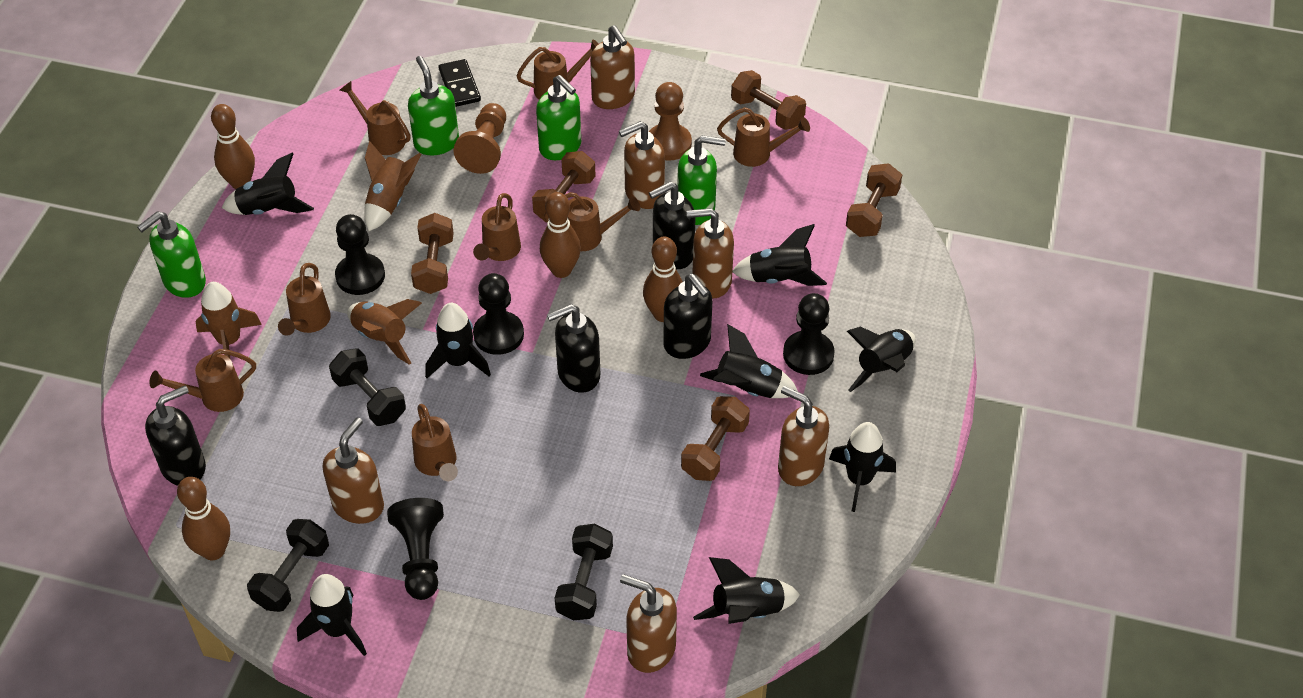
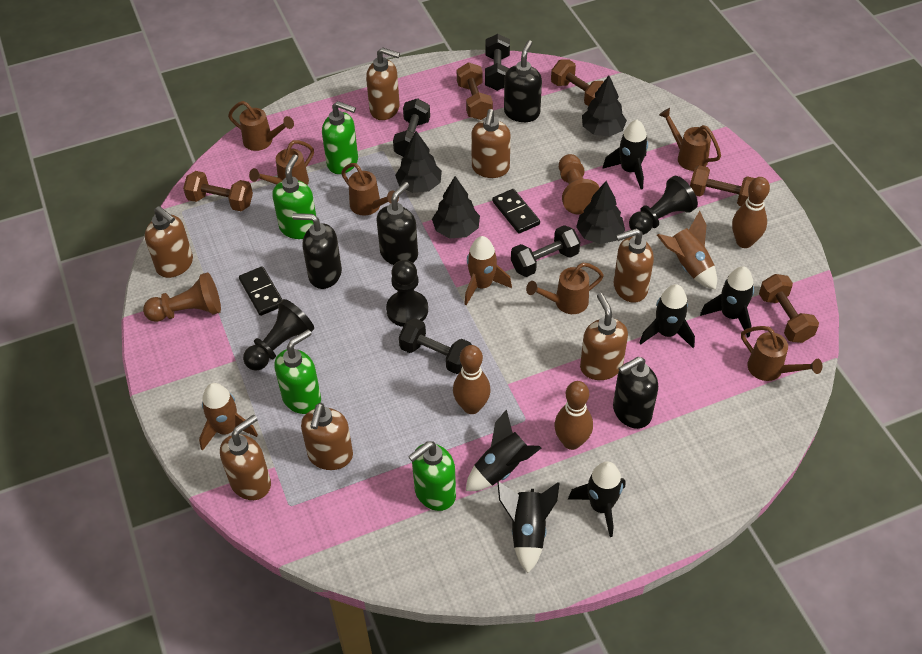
black domino: 1 -> 2
black dumbbell: 3 -> 4
black pawn: 4 -> 3
black rocket: 8 -> 6
black tree: 0 -> 4
brown bowling pin: 4 -> 3
brown soap dispenser: 6 -> 7
brown watering can: 8 -> 6

